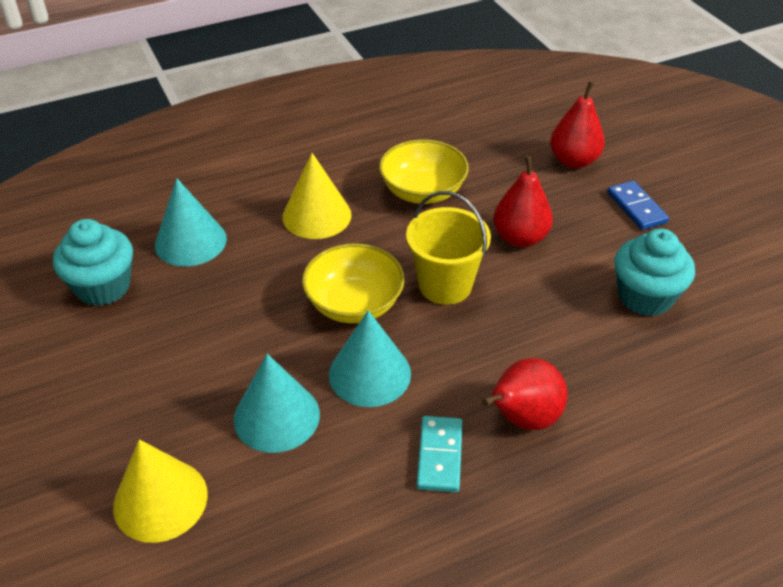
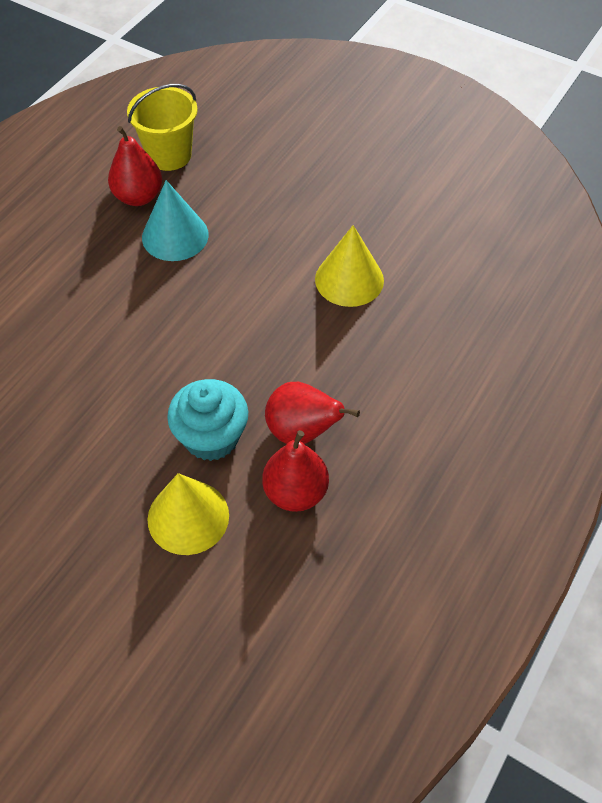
blue domino: 1 -> 0
turquoise cone: 3 -> 1
turquoise cupcake: 2 -> 1
turquoise domino: 1 -> 0
yellow bowl: 2 -> 0

